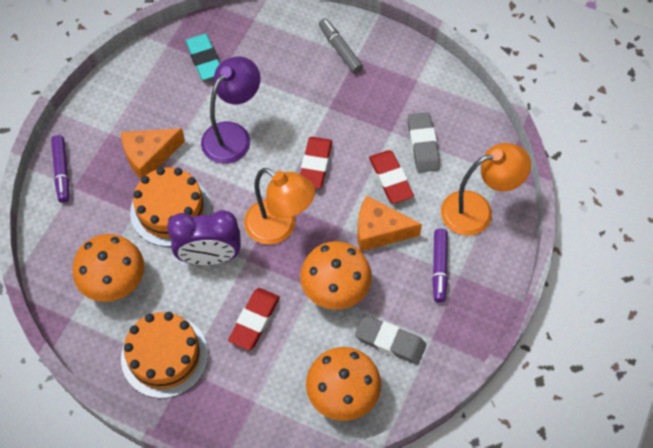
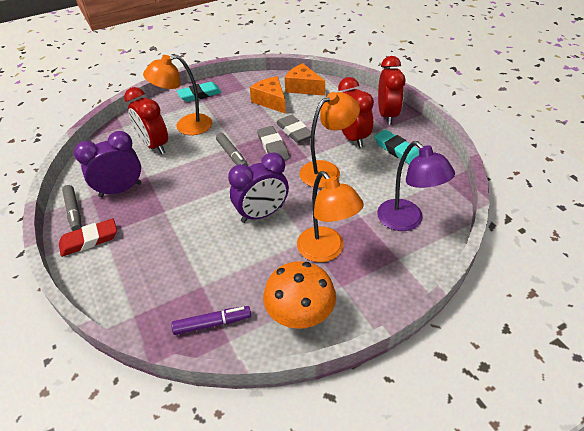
grey marker: 1 -> 2
orange cake: 2 -> 0
orange lamp: 2 -> 3
orange mushroom: 3 -> 1
purple clock: 1 -> 2
purple marker: 2 -> 1
red clock: 0 -> 3
red eraser: 3 -> 1
turquoise eraser: 1 -> 2

